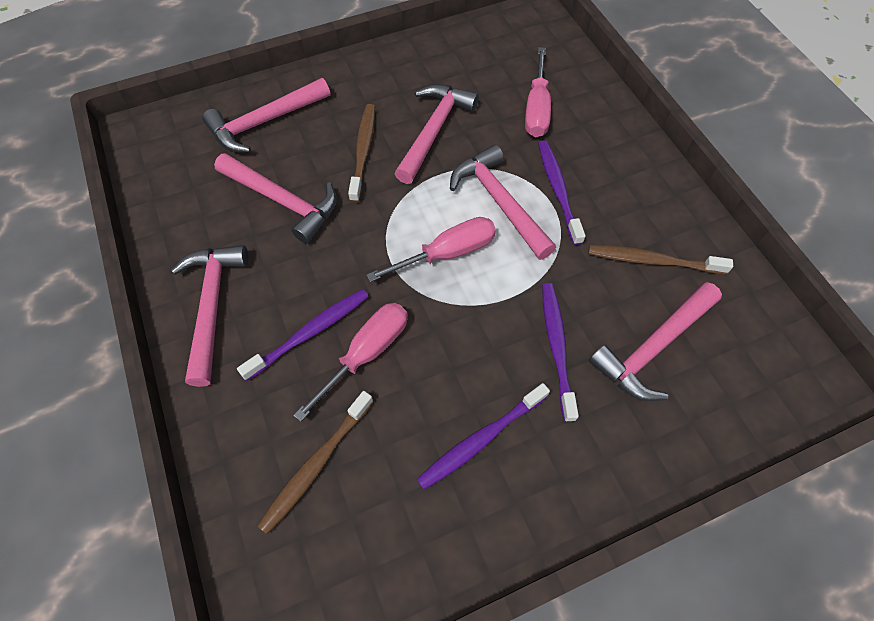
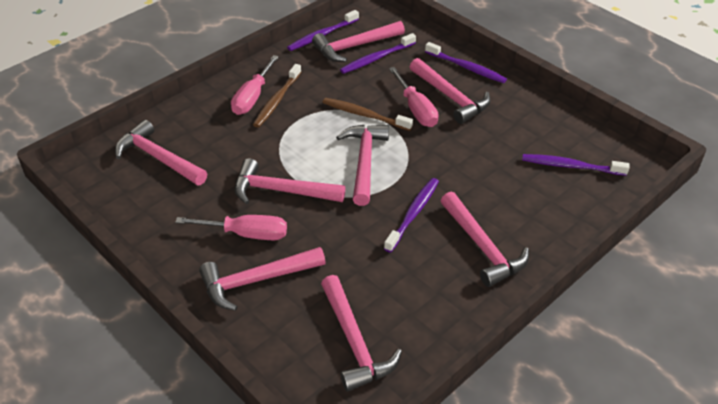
brown toothbrush: 3 -> 2
pink hammer: 6 -> 8
purple toothbrush: 4 -> 5

